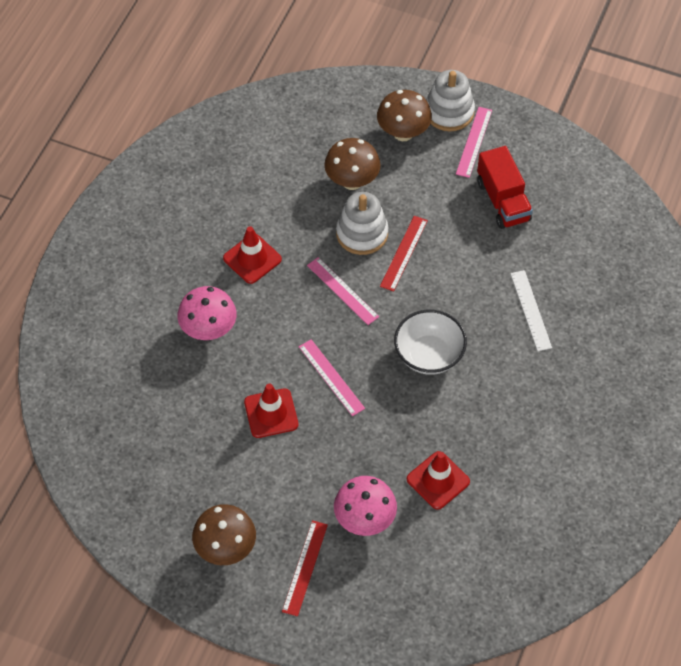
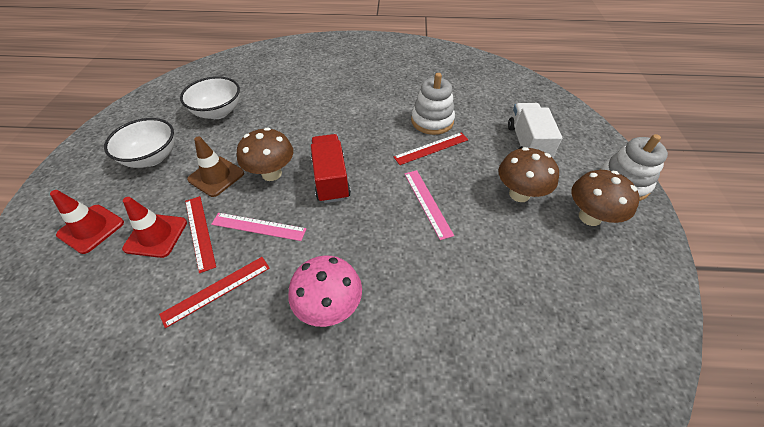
brown traffic cone: 0 -> 1
pink mushroom: 2 -> 1
pink ruler: 3 -> 2
red ruler: 2 -> 3
red traffic cone: 3 -> 2
white bowl: 1 -> 2
white ruler: 1 -> 0
white truck: 0 -> 1

